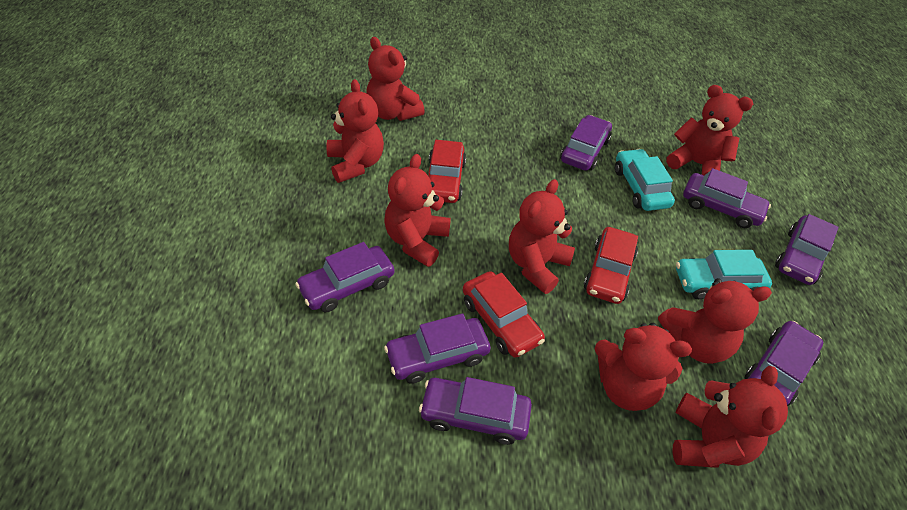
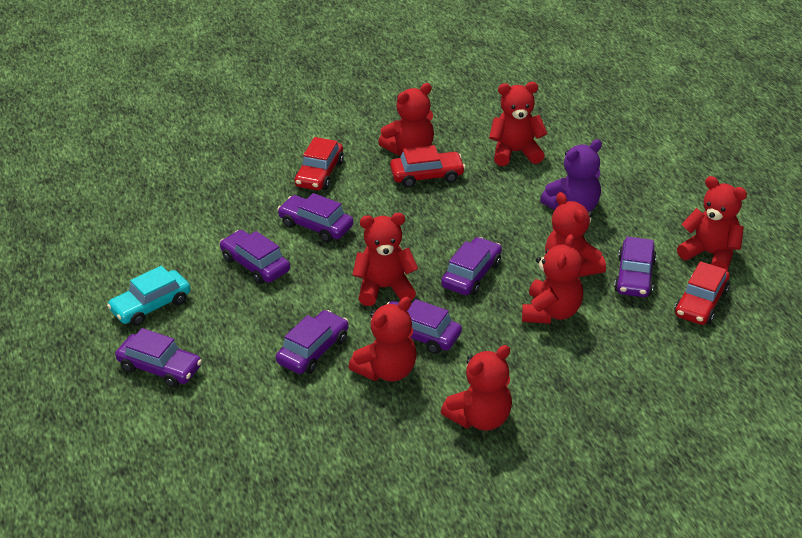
purple teddy bear: 0 -> 1
turquoise car: 2 -> 1

